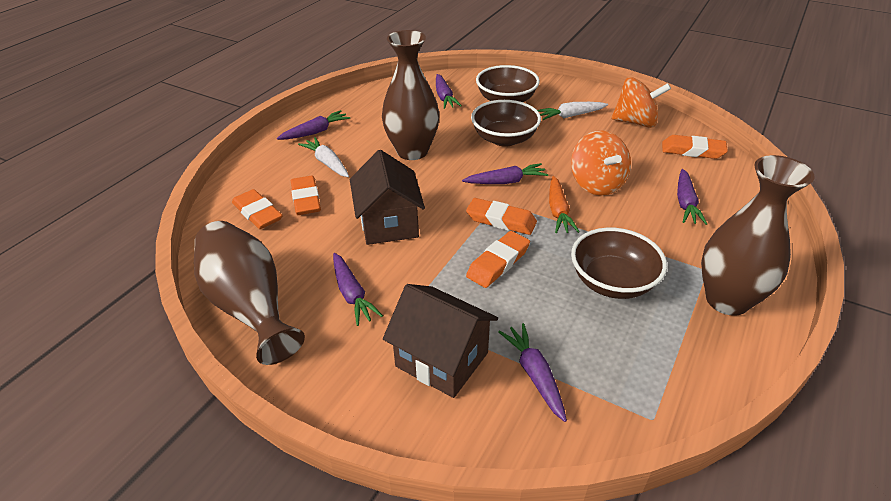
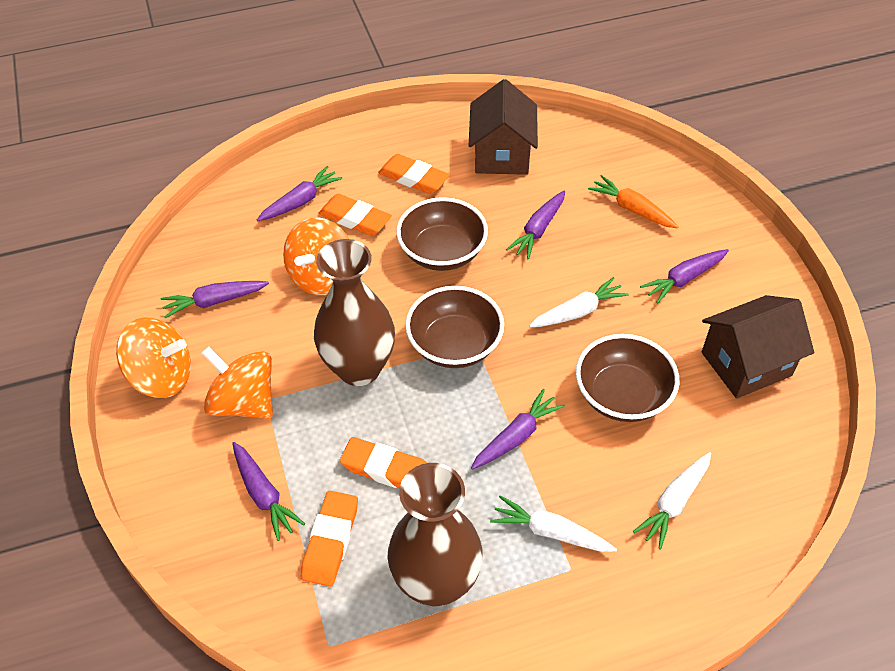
brown vase: 3 -> 2
orange eraser: 5 -> 4
orange spinning top: 2 -> 3
white carrot: 2 -> 3

